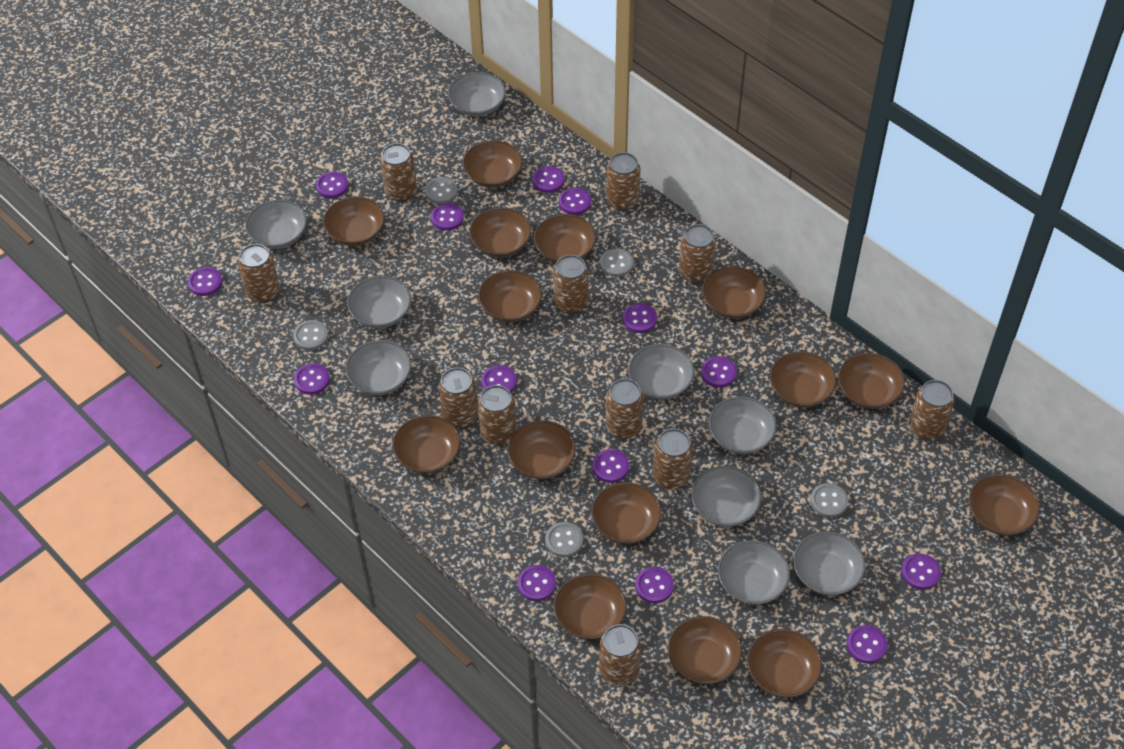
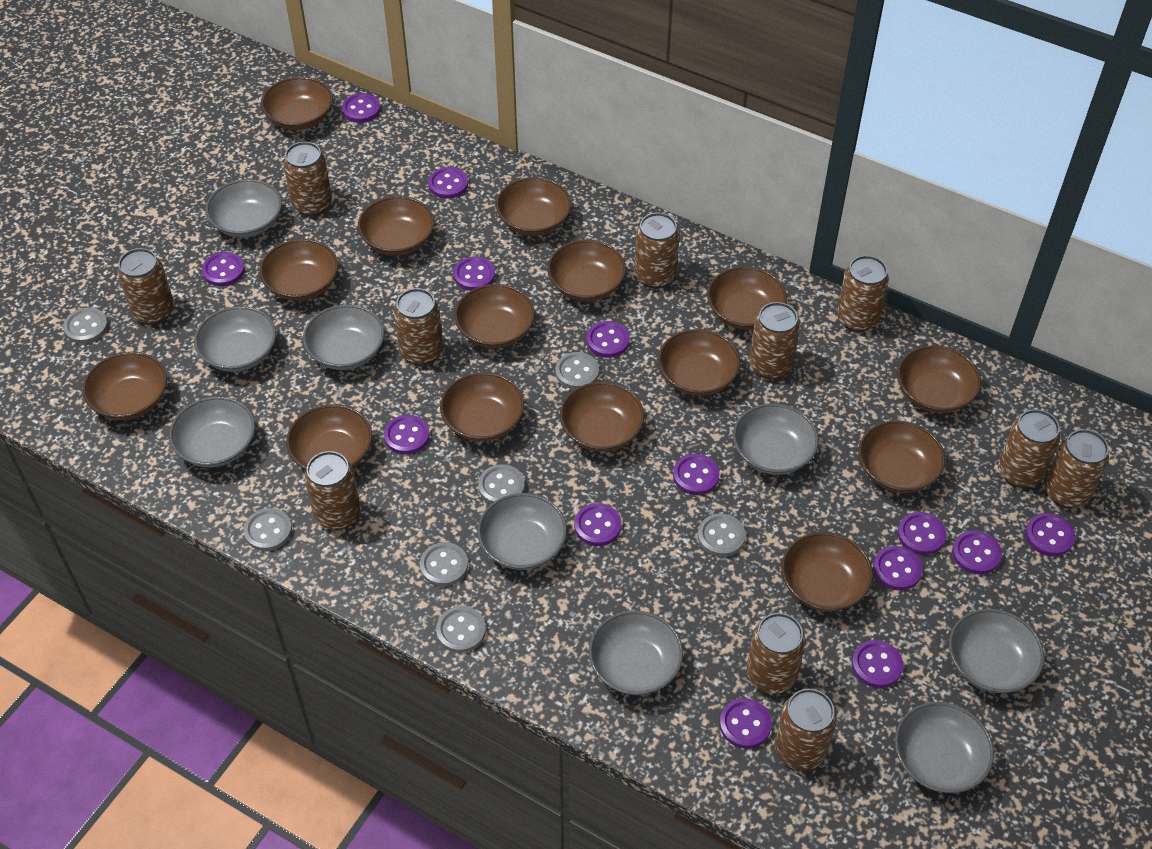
grey button: 5 -> 7

